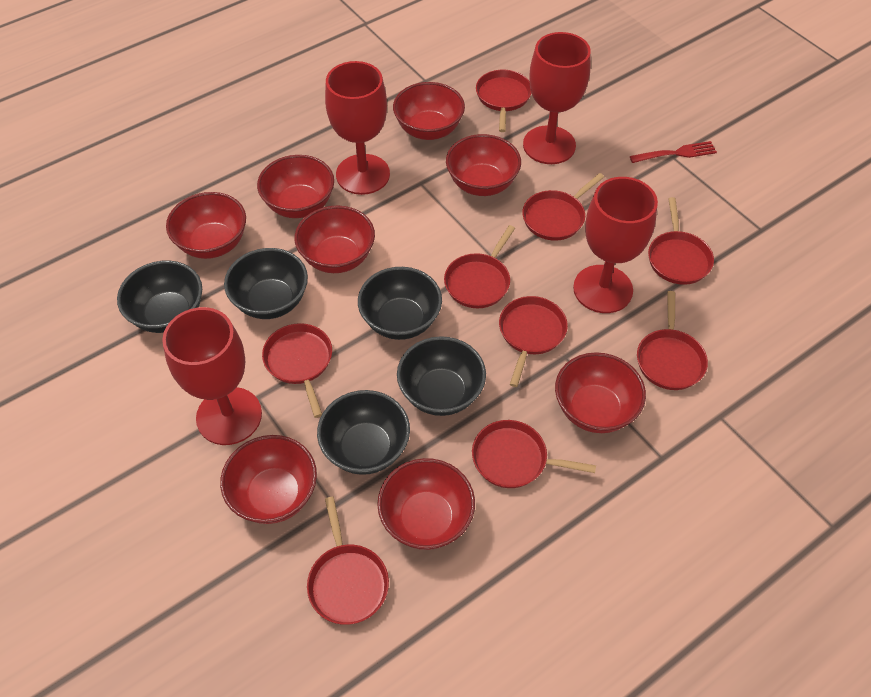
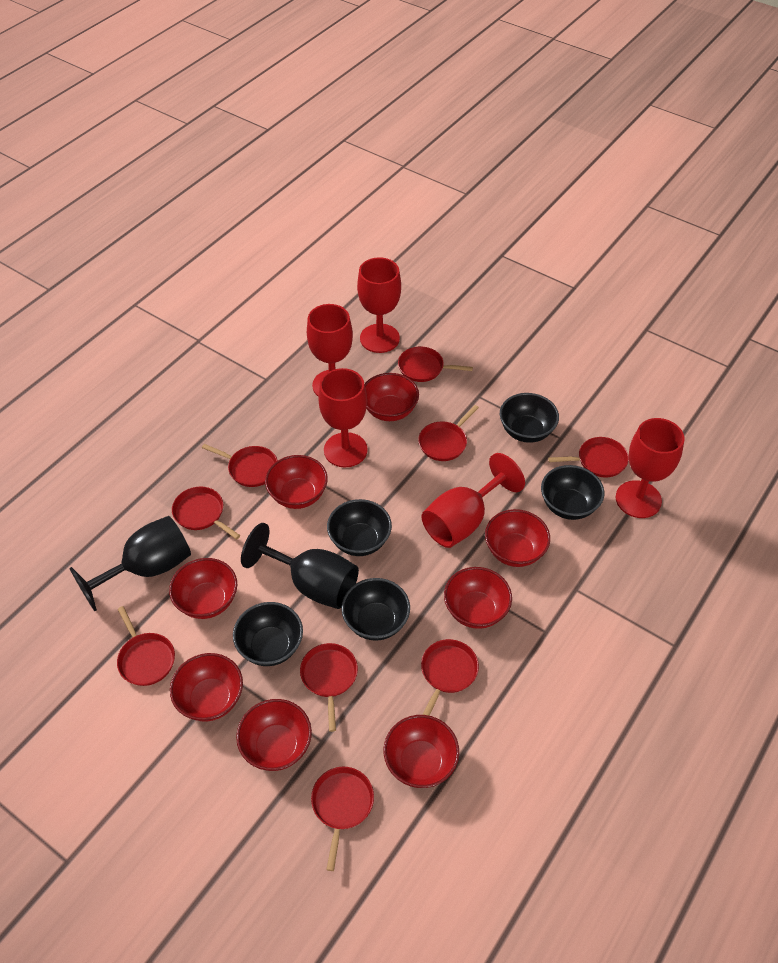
black goblet: 0 -> 2
red fork: 1 -> 0
red goblet: 4 -> 5

